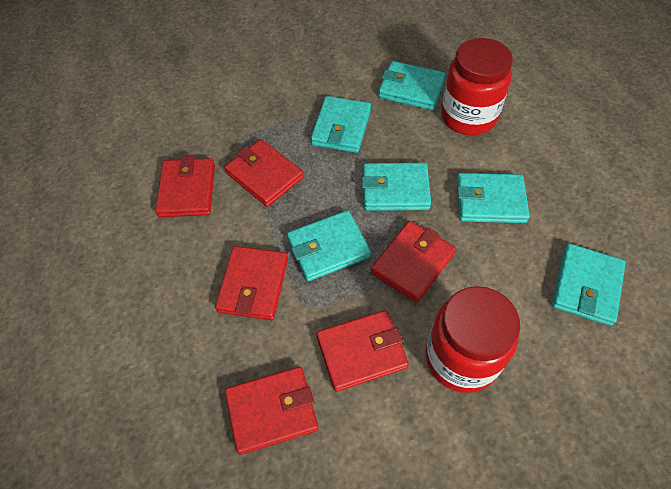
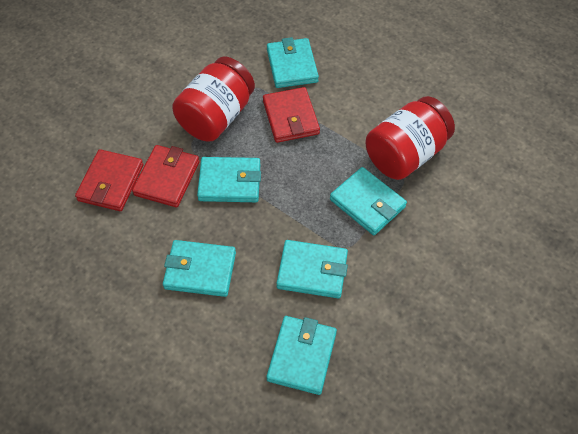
red wallet: 6 -> 3

